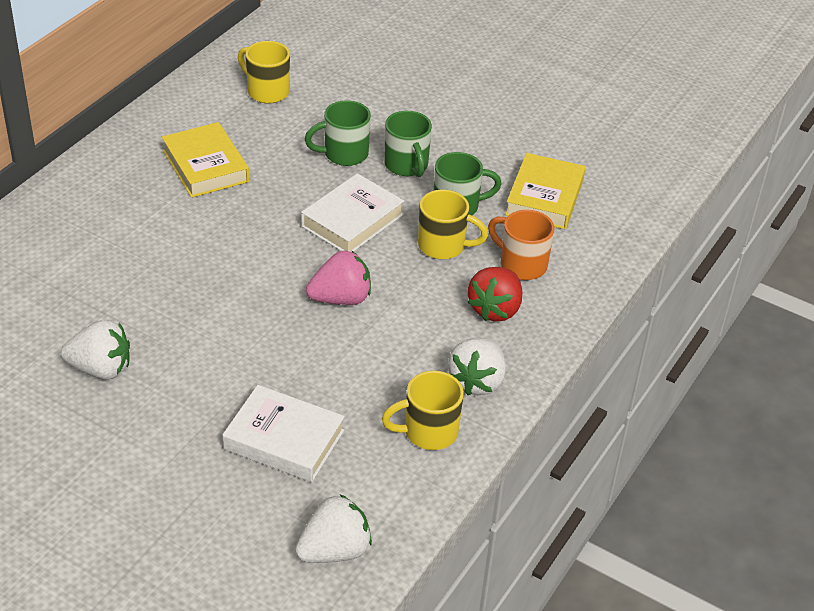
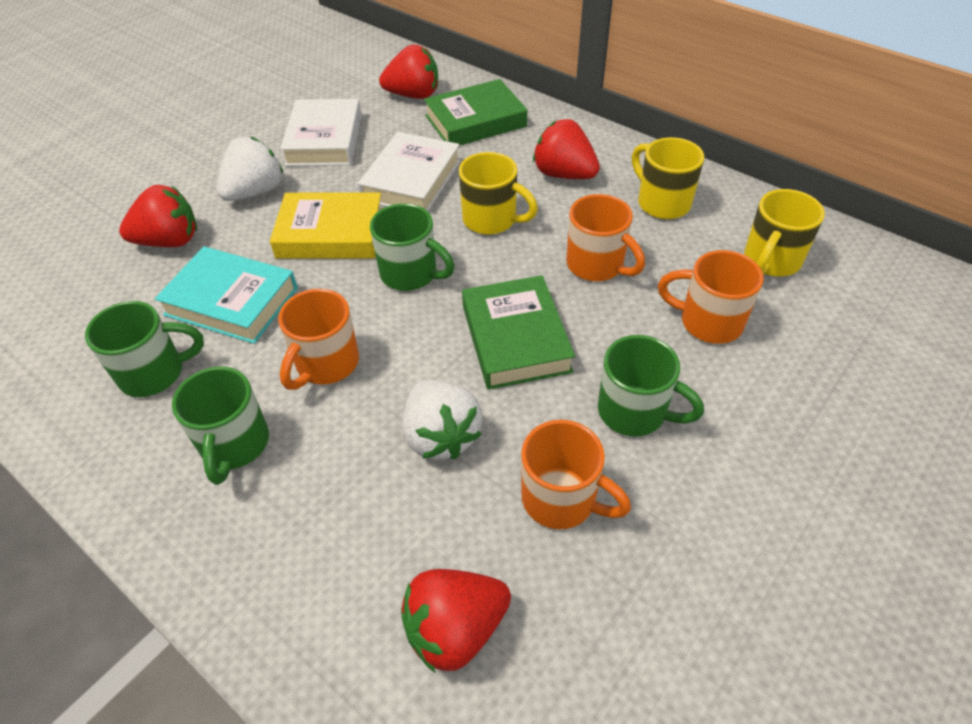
green book: 0 -> 2
green mug: 3 -> 4
orange mug: 1 -> 4
pink strawberry: 1 -> 0
red strawberry: 1 -> 4
turquoise book: 0 -> 1
white strawberry: 3 -> 2
yellow book: 2 -> 1

